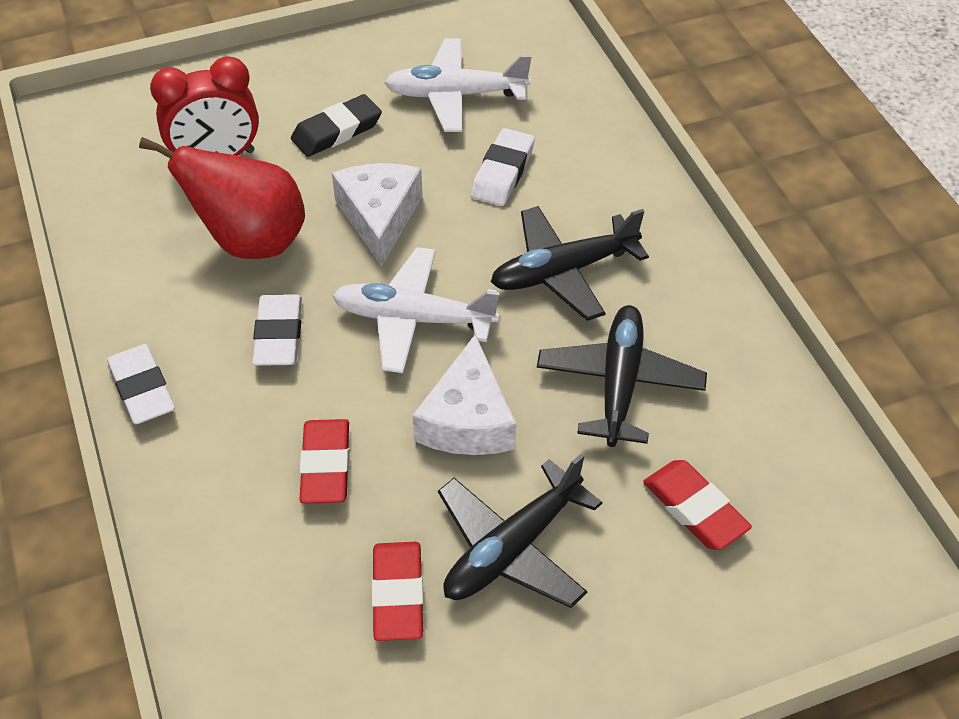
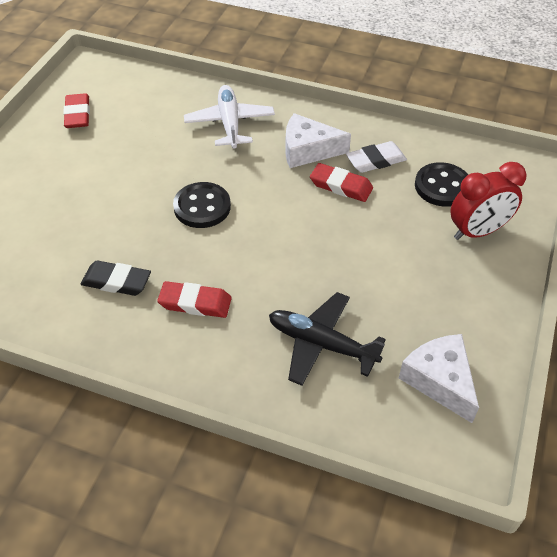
black button: 0 -> 2
black plane: 3 -> 1
red pear: 1 -> 0
white eraser: 3 -> 1
white plane: 2 -> 1

